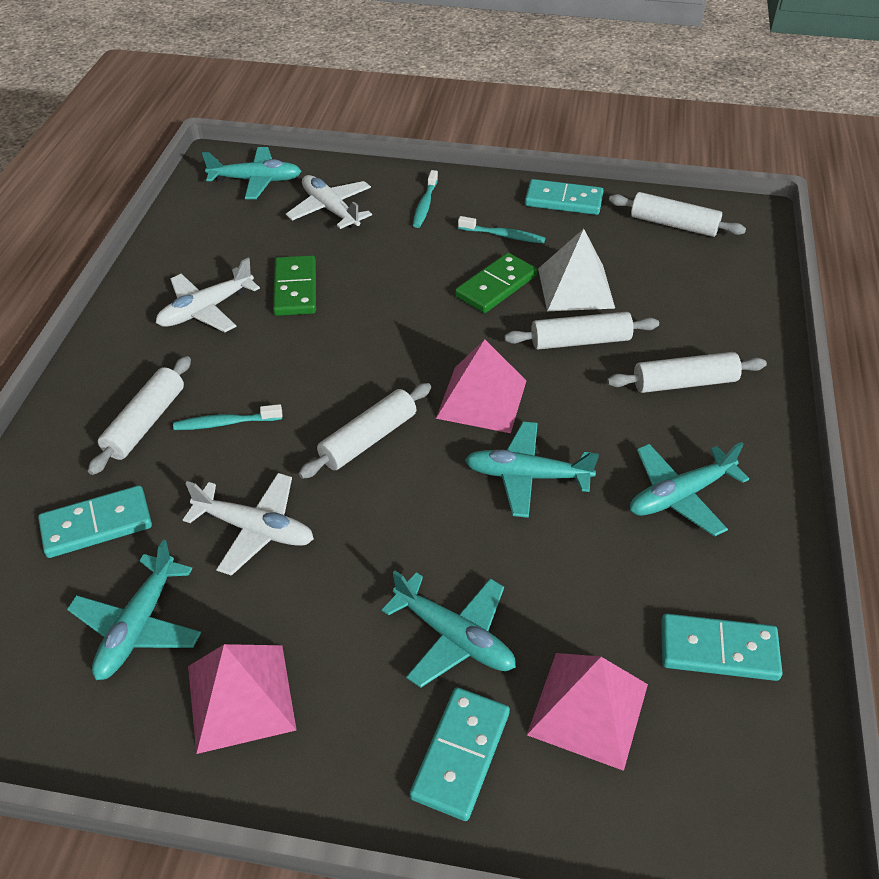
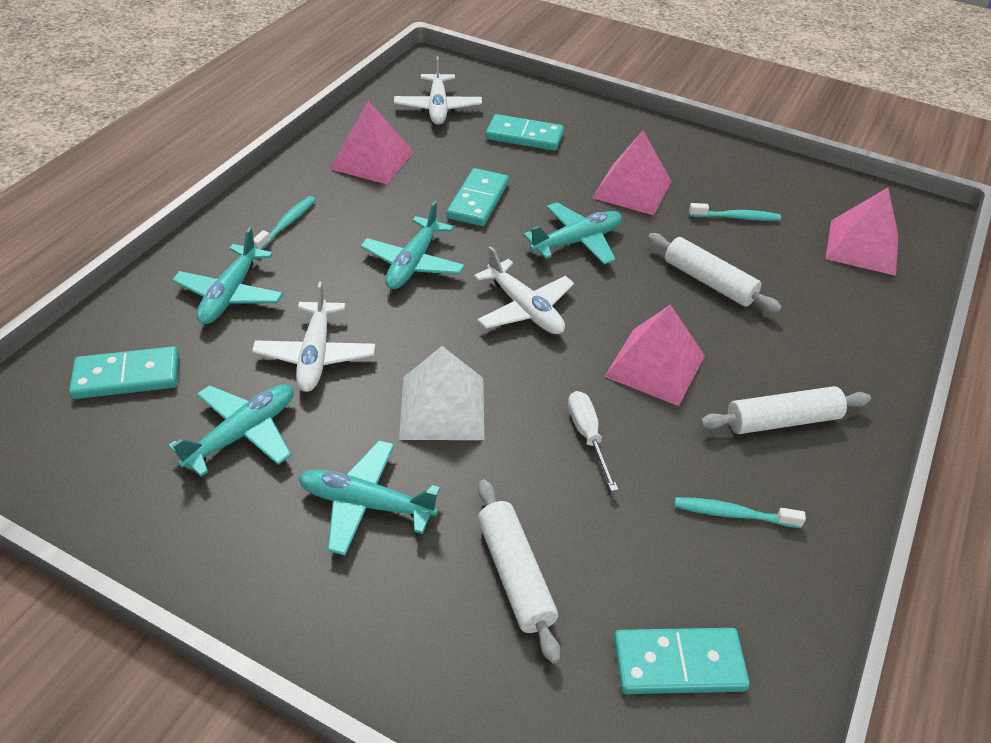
green domino: 2 -> 0
pink pyramid: 3 -> 4
white rolling pin: 5 -> 3
white screwdriver: 0 -> 1

